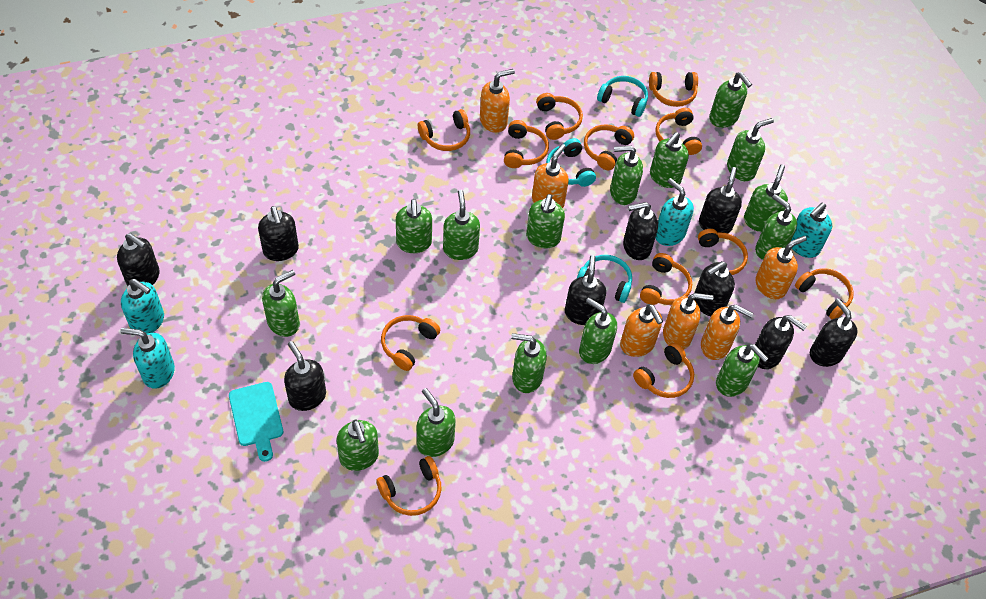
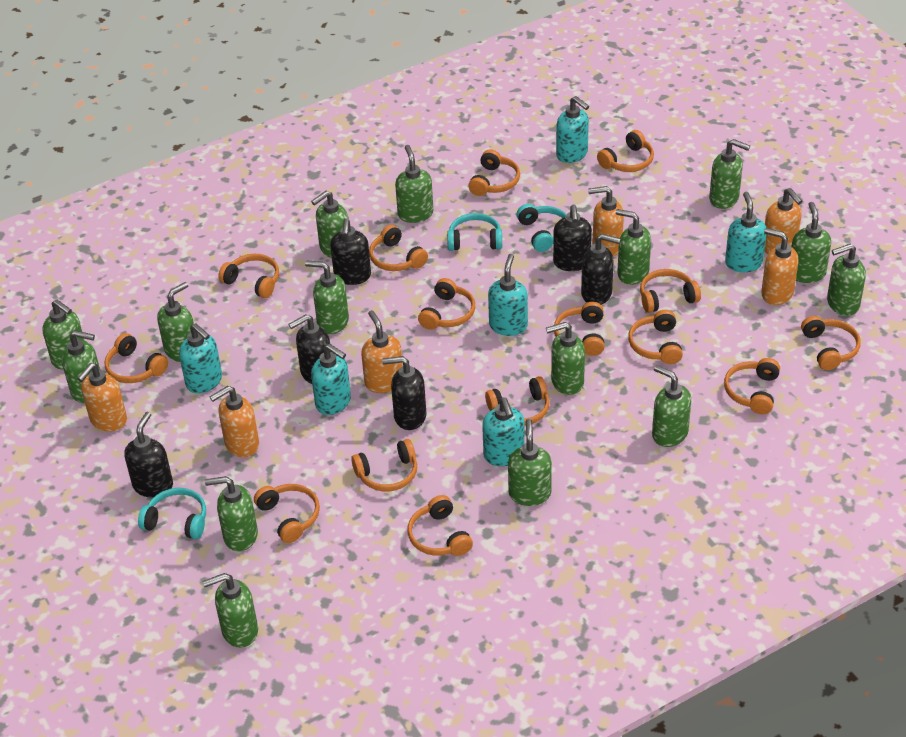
black soap dispenser: 9 -> 6
orange headphones: 12 -> 15
turquoise cutting board: 1 -> 0
turquoise soap dispenser: 4 -> 6

